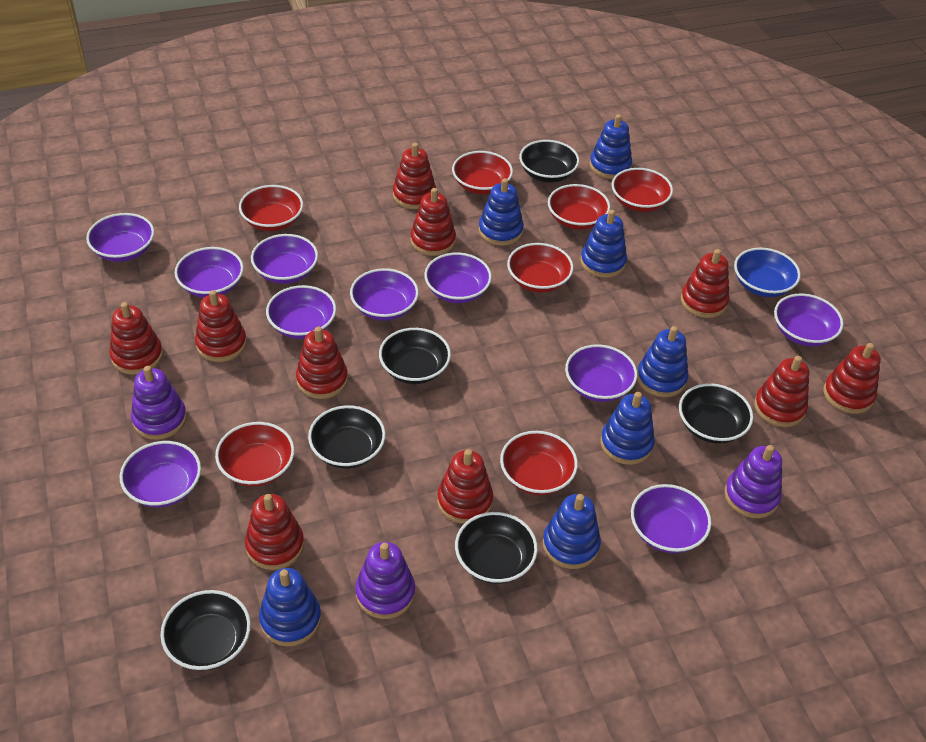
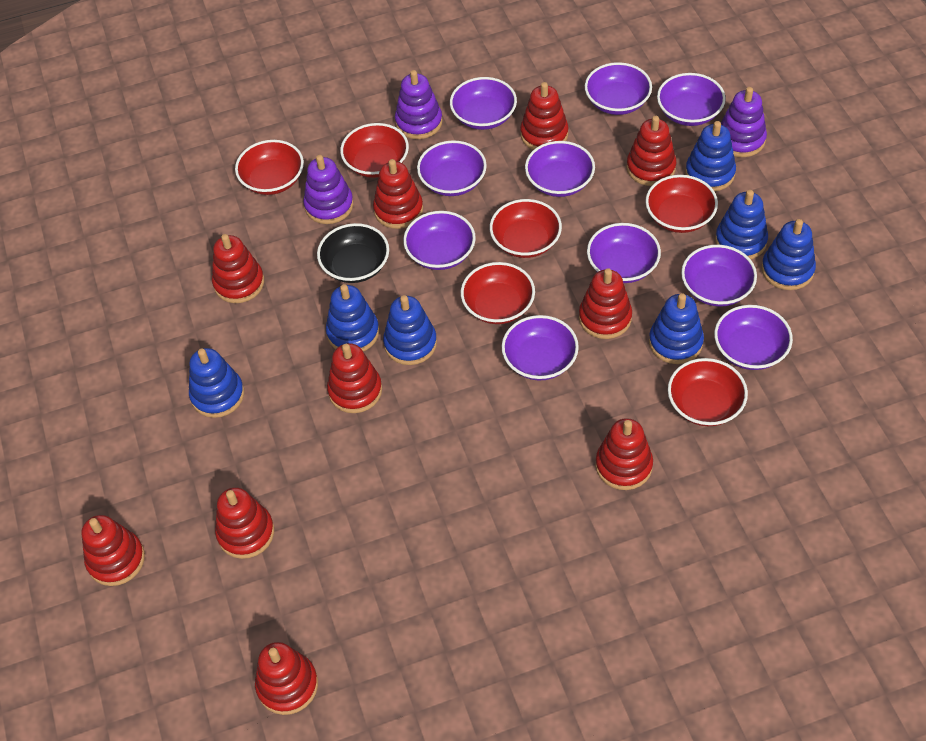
black bowl: 6 -> 1
blue bowl: 1 -> 0
red bowl: 7 -> 6

